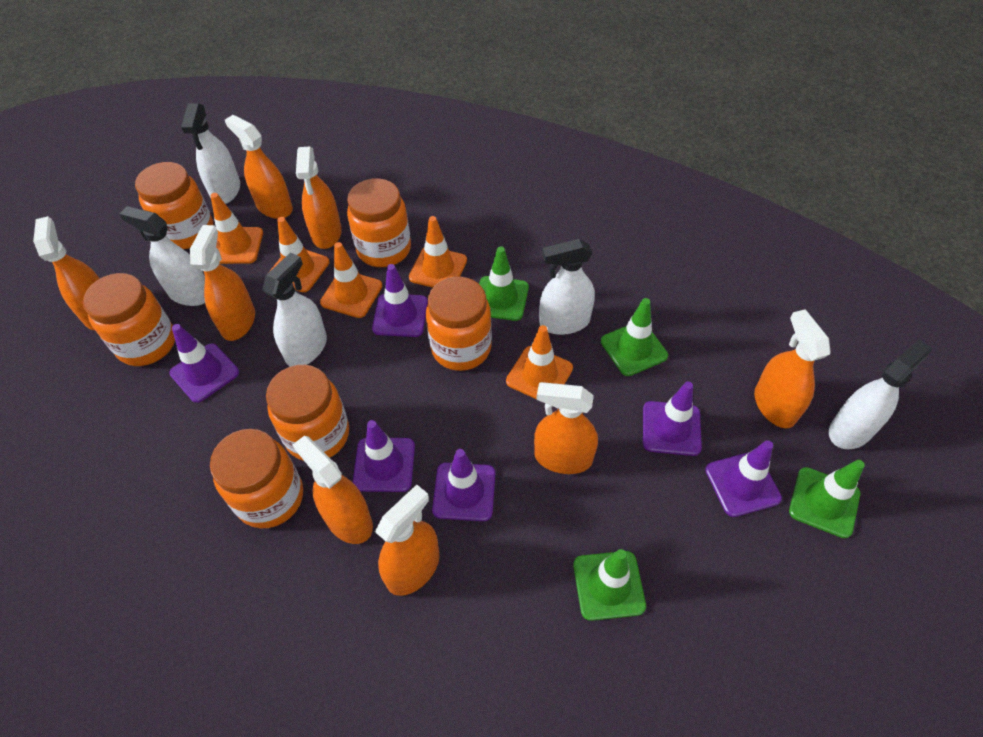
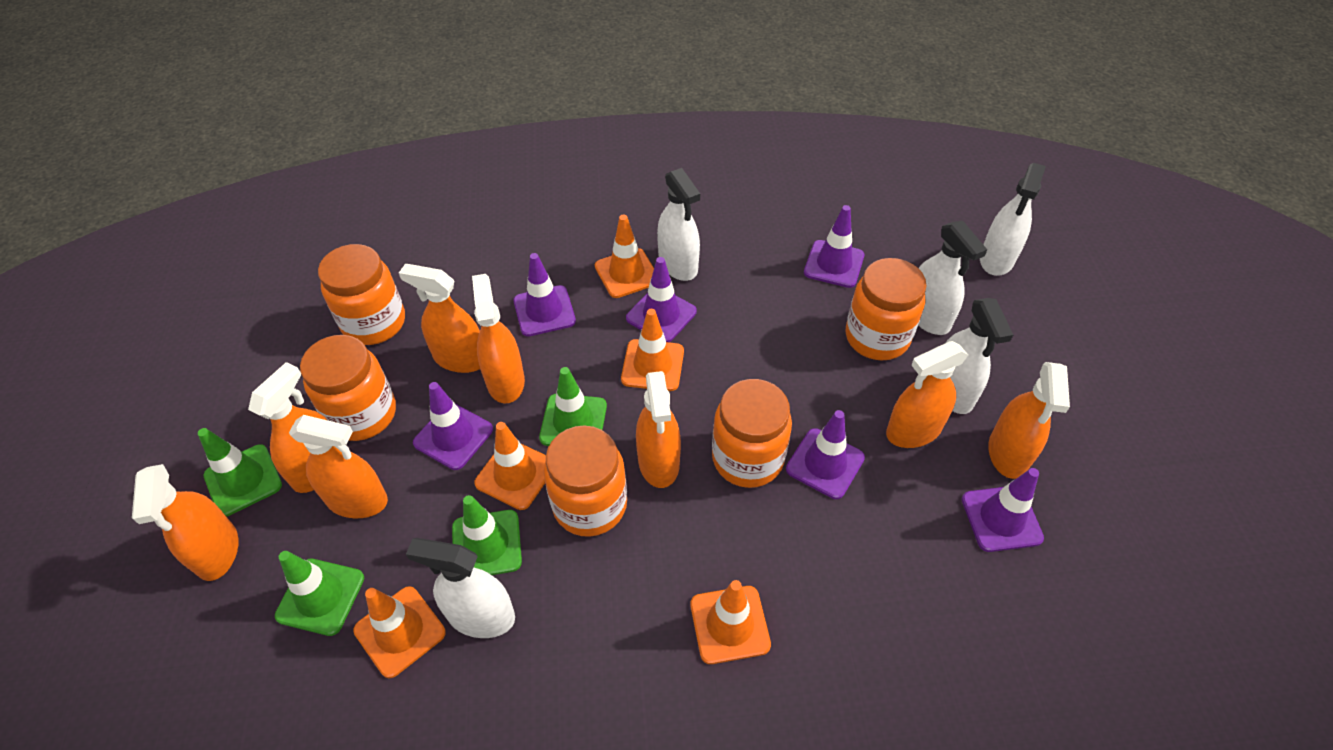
orange jar: 6 -> 5

